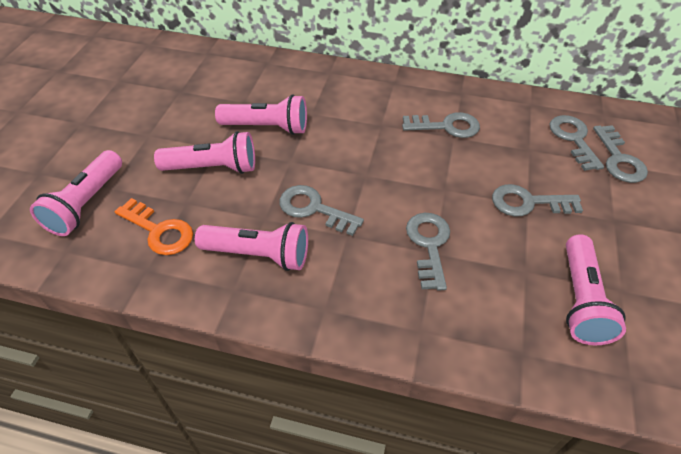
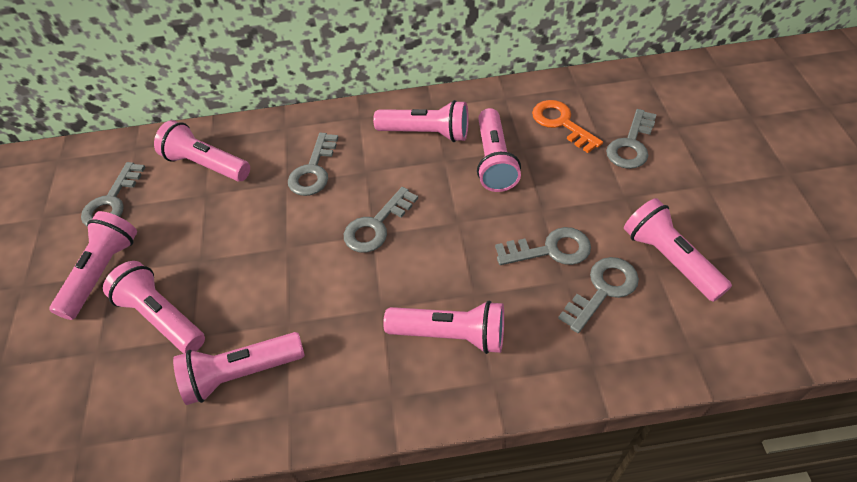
pink flashlight: 5 -> 8

